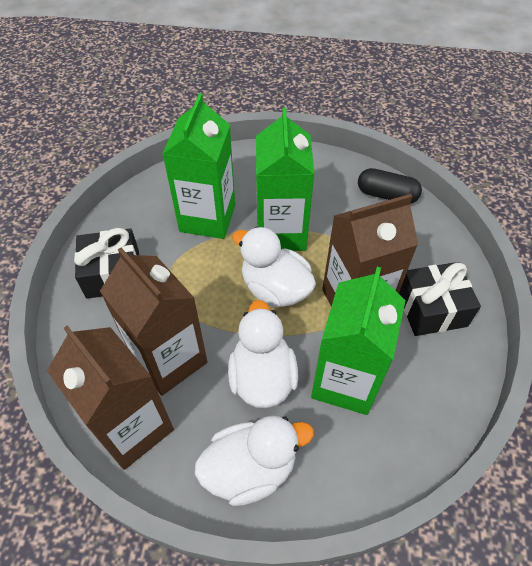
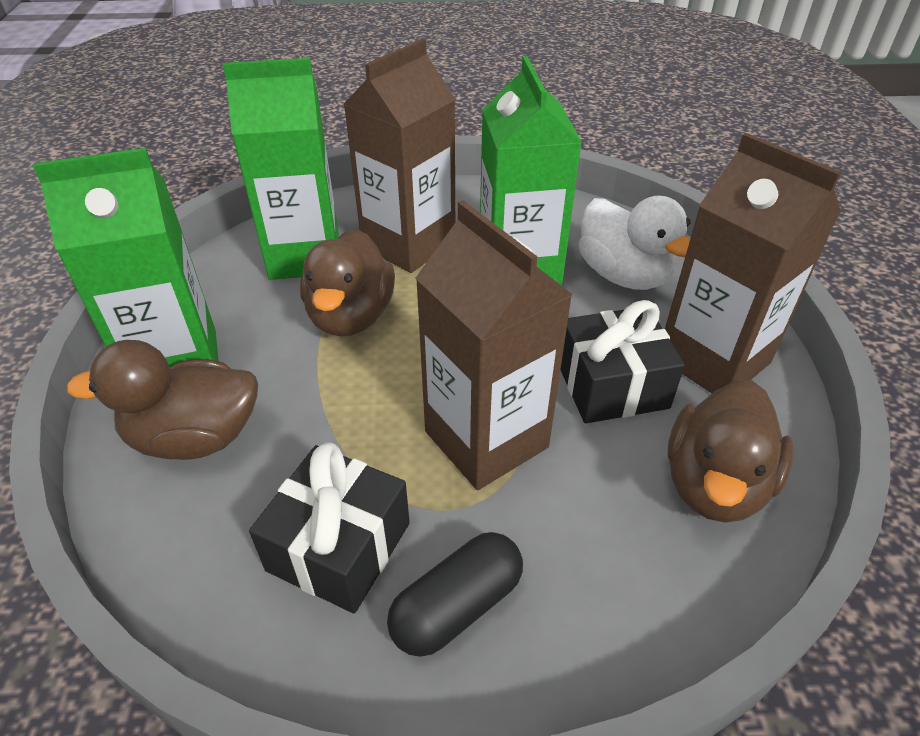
brown duck: 0 -> 3
white duck: 3 -> 1

